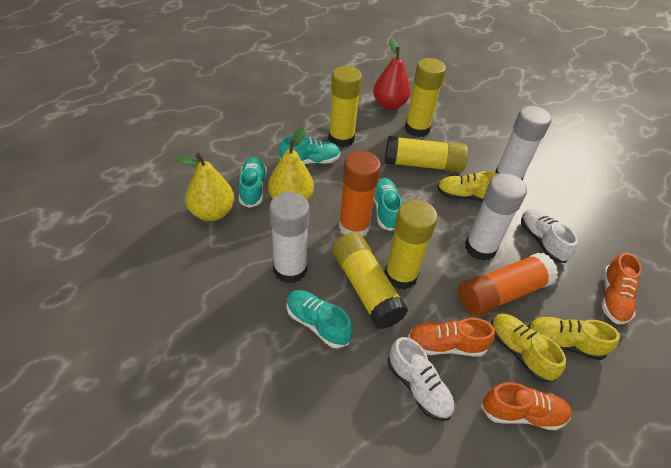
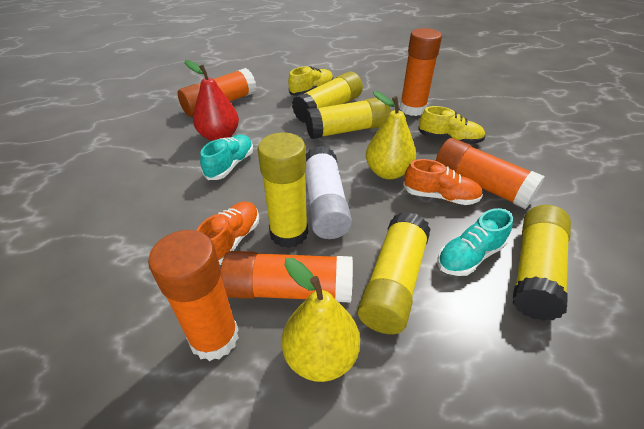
orange glue stick: 2 -> 5
orange shoe: 3 -> 2
turquoise shoe: 4 -> 2
white glue stick: 3 -> 1
white shoe: 2 -> 0
yellow shoe: 3 -> 2

